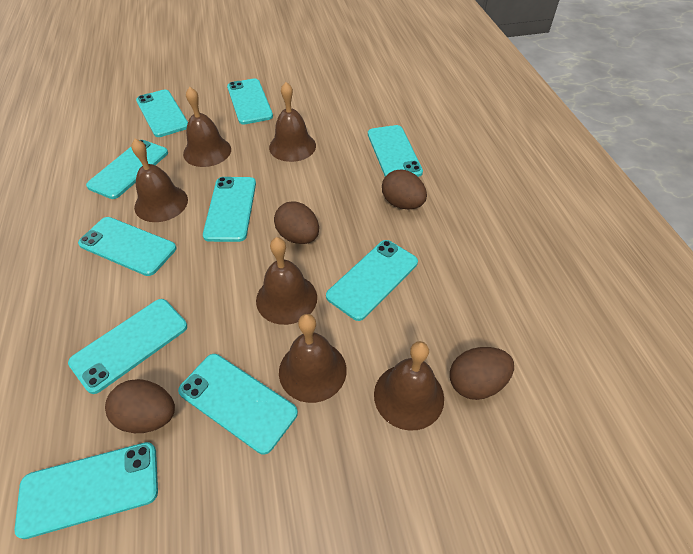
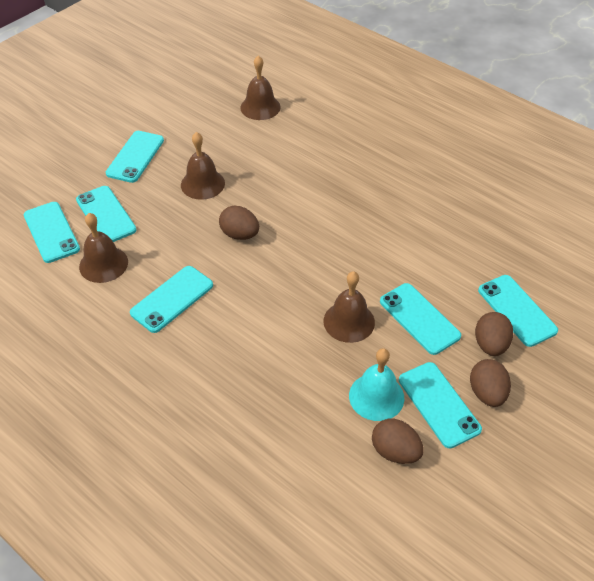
brown bell: 6 -> 4
turquoise bell: 0 -> 1
turquoise phone: 10 -> 7

